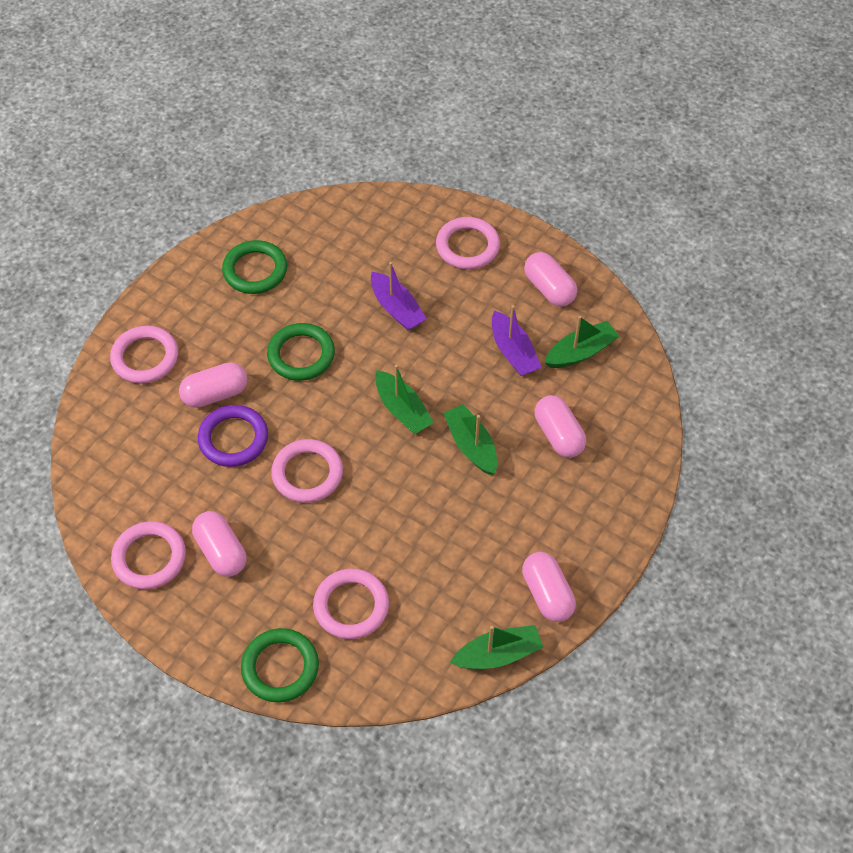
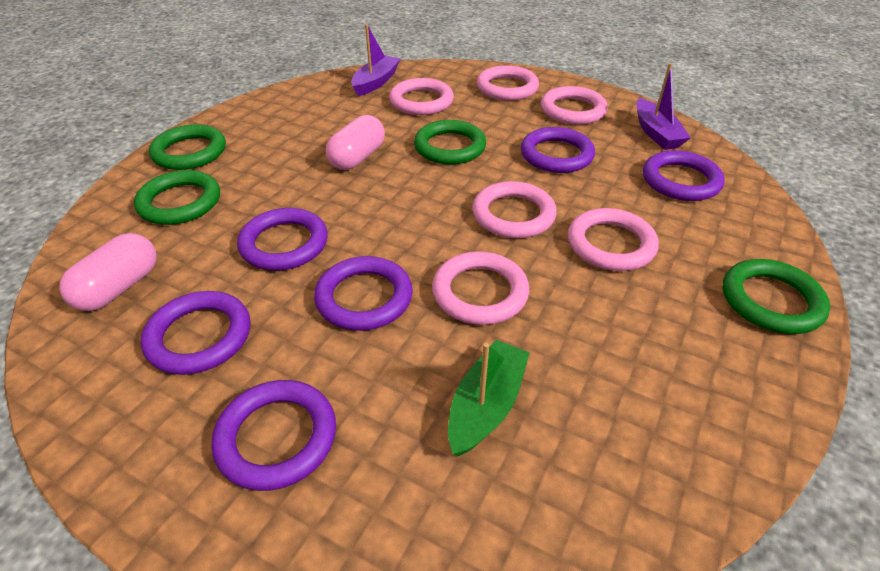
green boat: 4 -> 1
green ring: 3 -> 4
pink capsule: 5 -> 2
pink ring: 5 -> 6
purple ring: 1 -> 6

